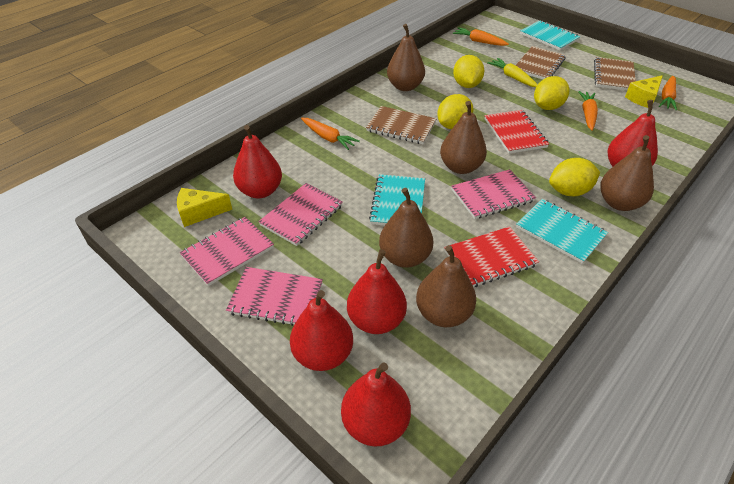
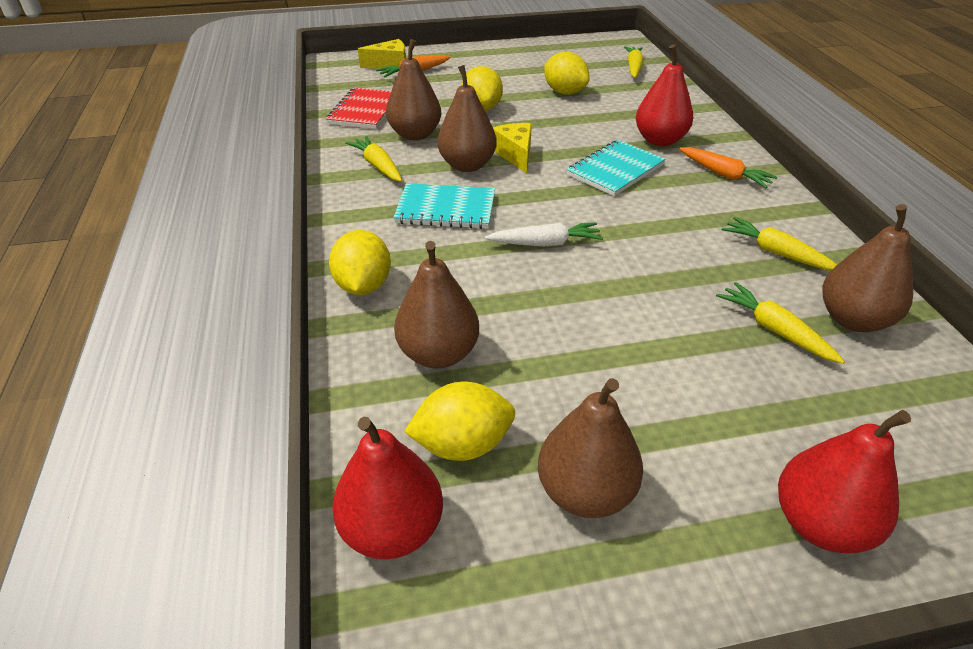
brown notebook: 3 -> 0
orange carrot: 4 -> 2
pink notebook: 4 -> 0
red notebook: 2 -> 1
red pear: 5 -> 3
turquoise notebook: 3 -> 2
white carrot: 0 -> 1
yellow carrot: 1 -> 4

